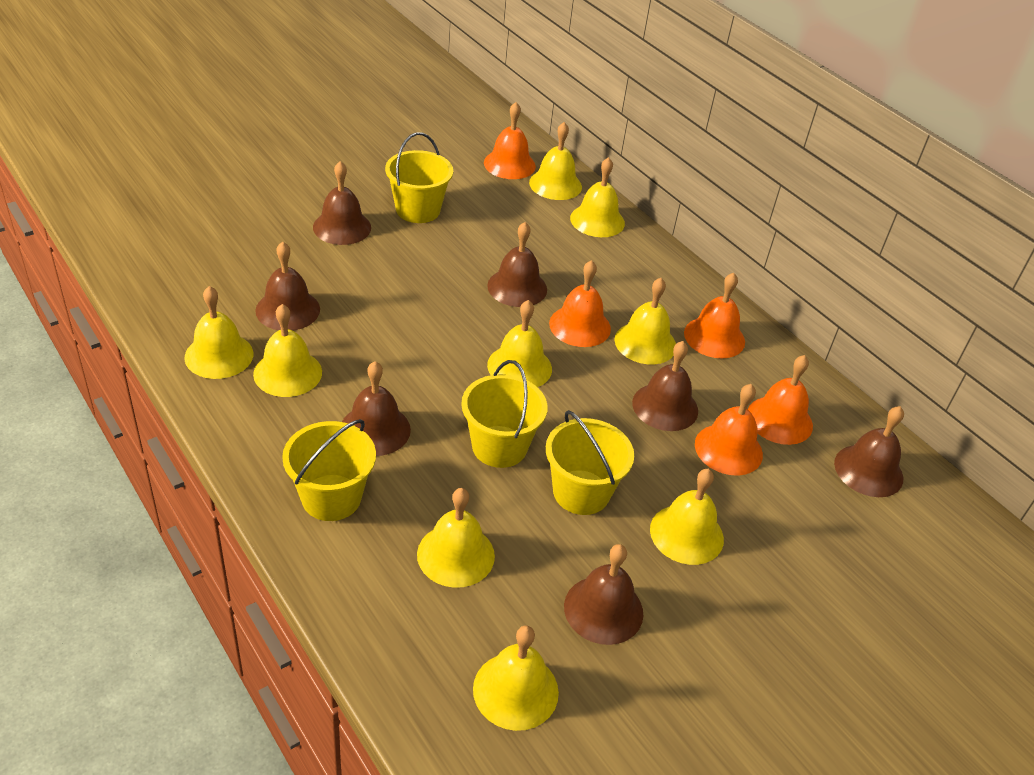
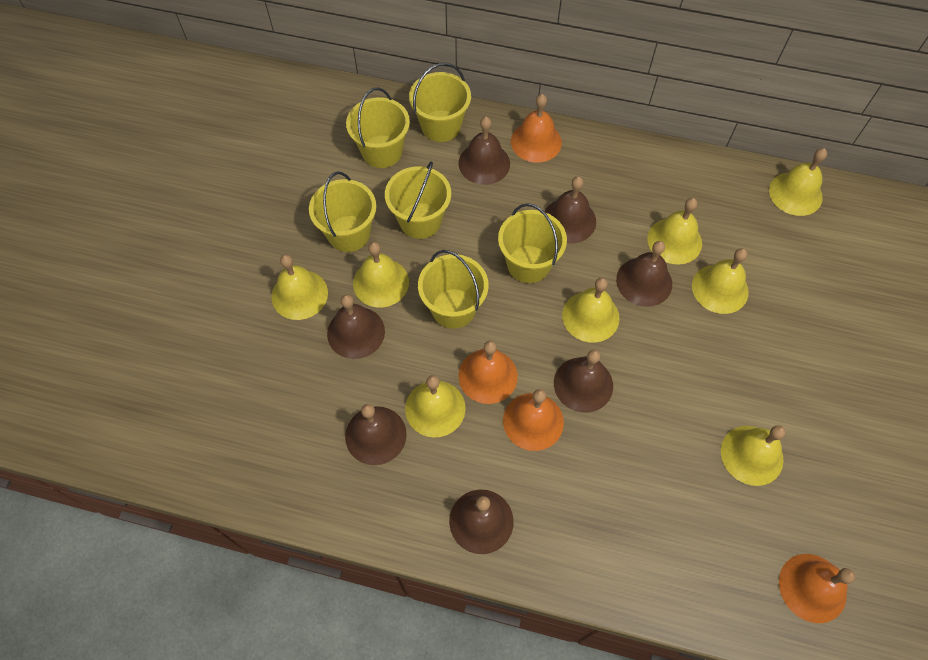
orange bell: 5 -> 4
yellow bell: 9 -> 8
yellow bucket: 4 -> 6

